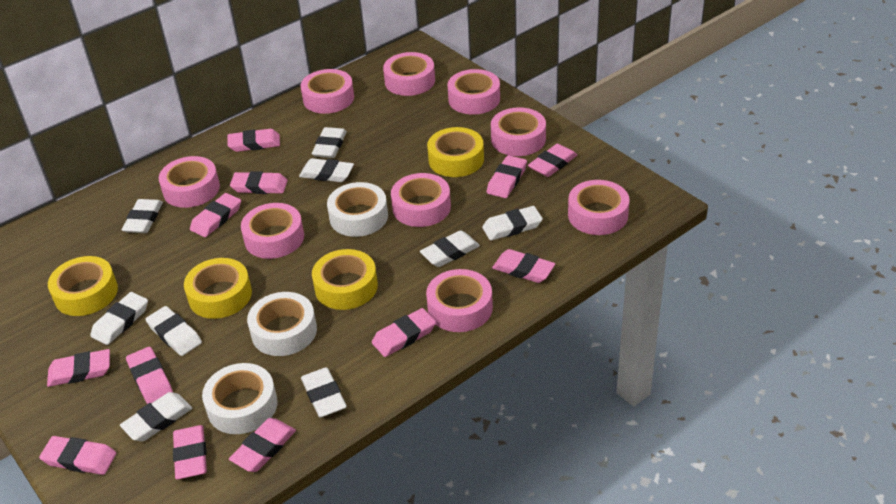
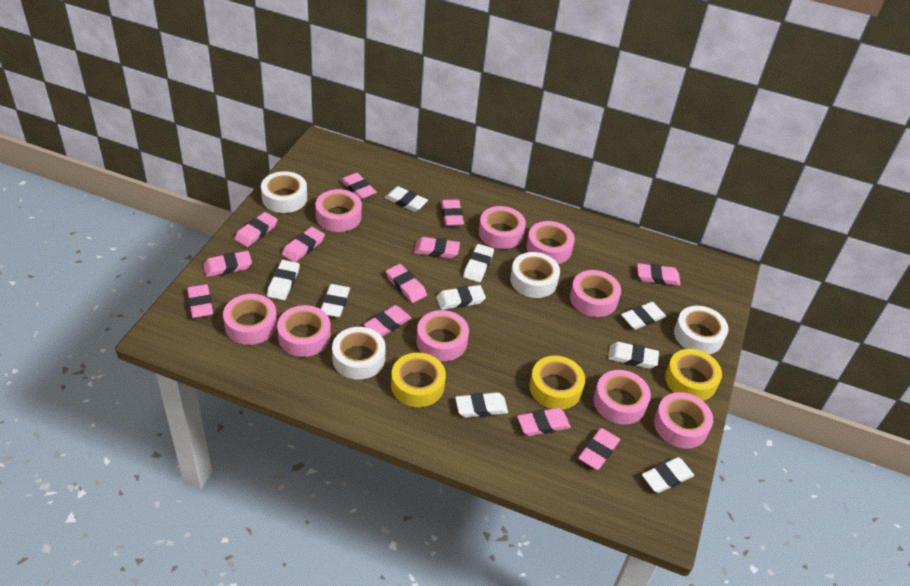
white tape: 3 -> 4
yellow tape: 4 -> 3

